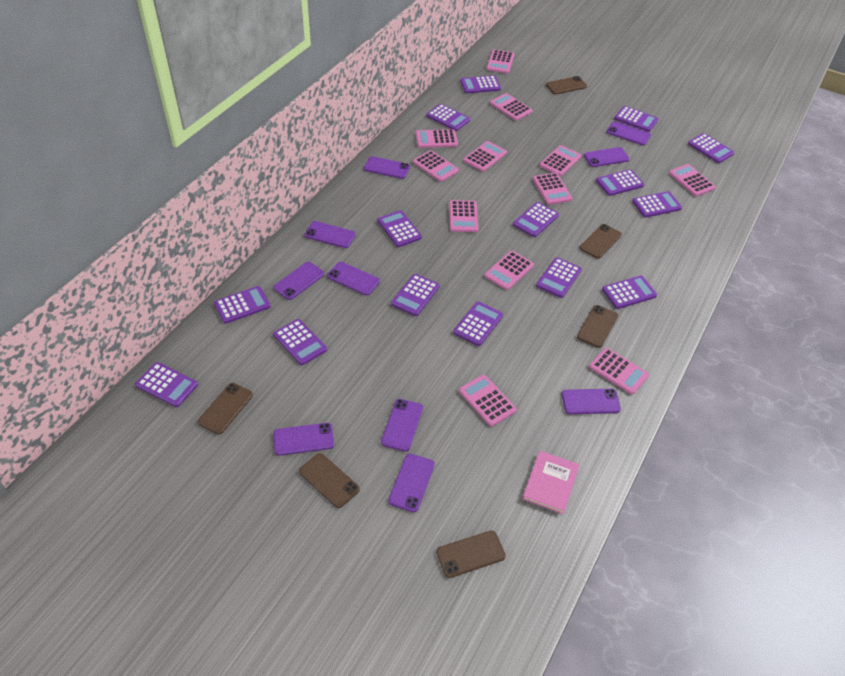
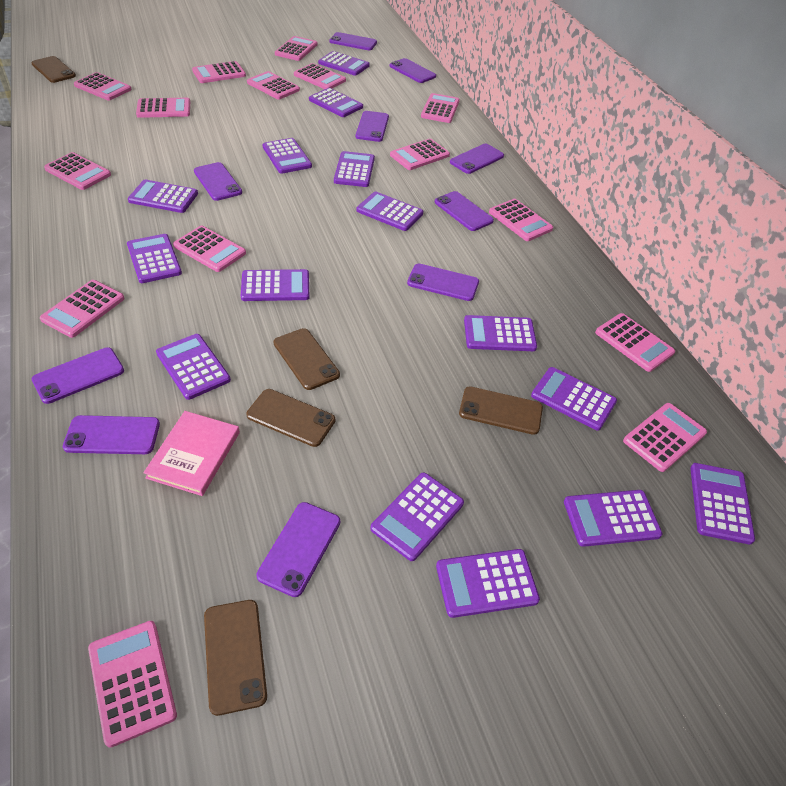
brown phone: 6 -> 5
pink calculator: 12 -> 15

